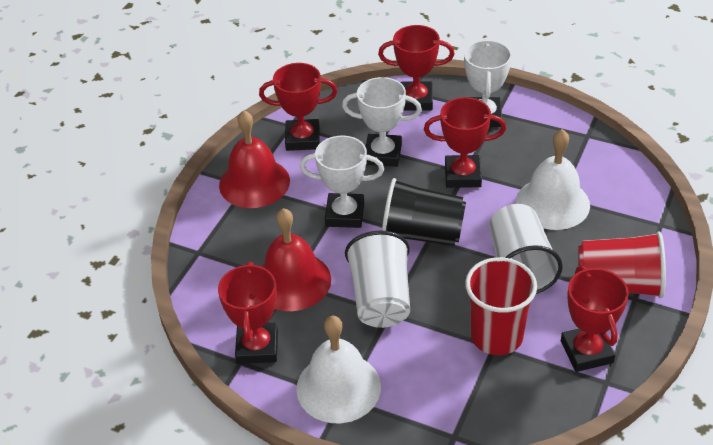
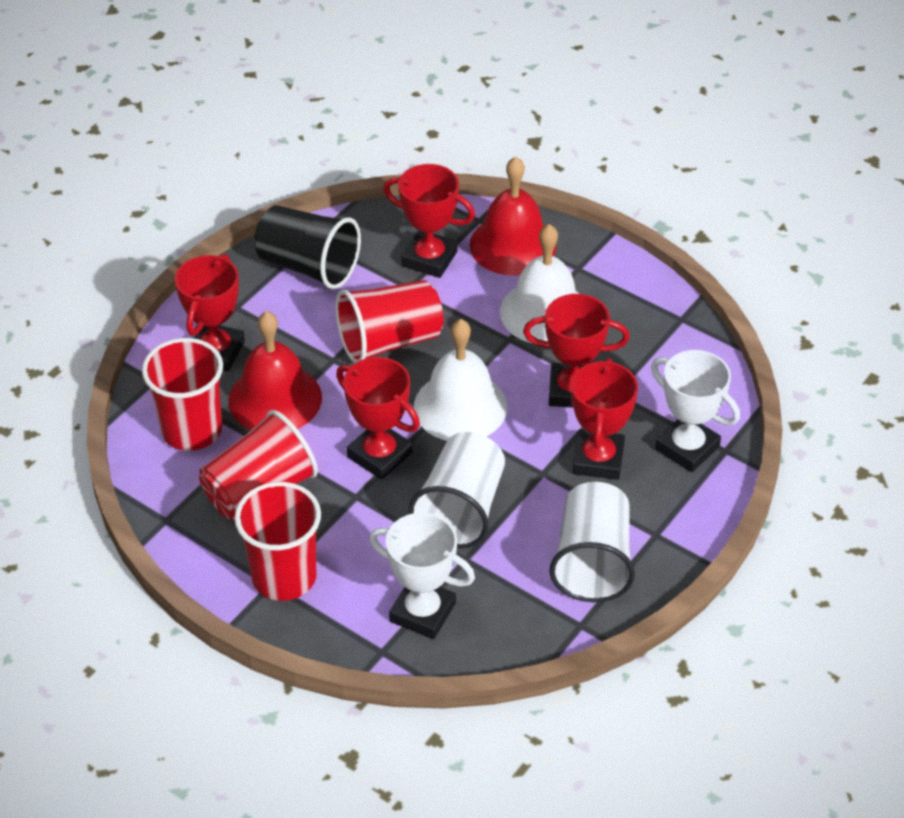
red cup: 2 -> 4
white trophy: 3 -> 2

